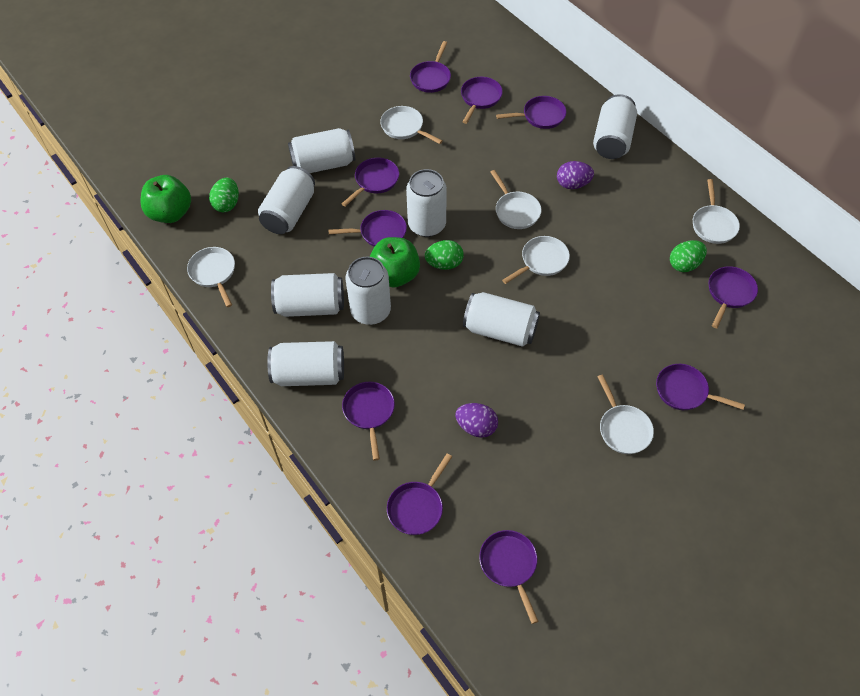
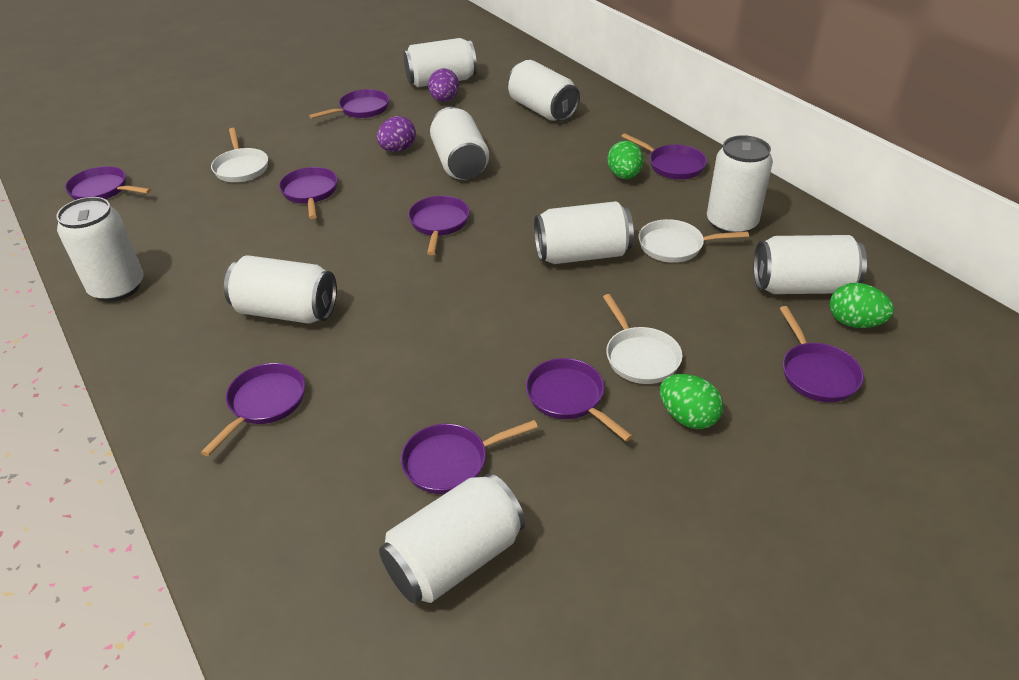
green apple: 2 -> 0
purple pan: 10 -> 9
white can: 8 -> 9
white pan: 6 -> 3

